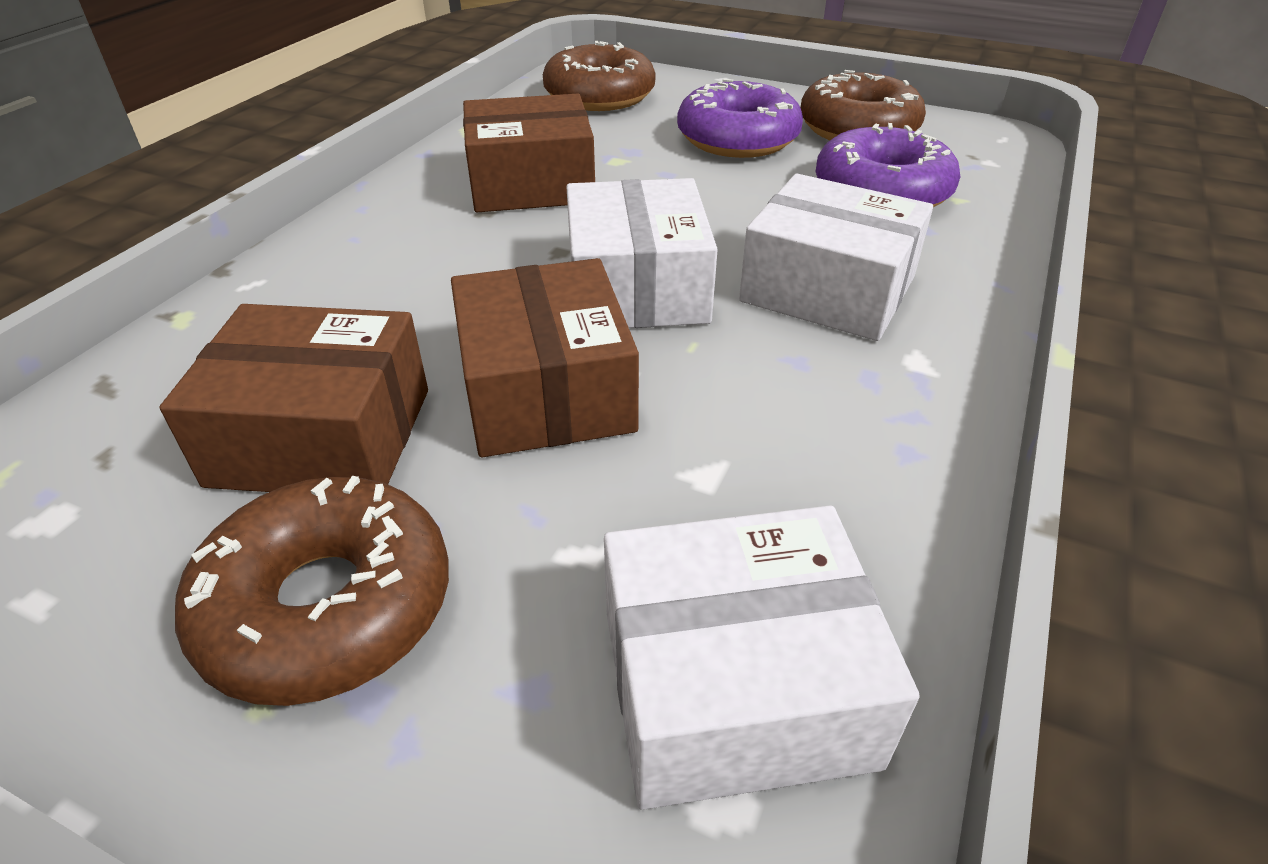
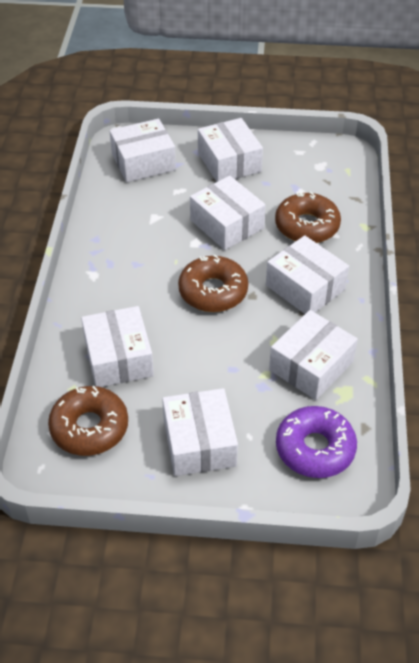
brown box: 3 -> 0
purple donut: 2 -> 1
white box: 3 -> 7

